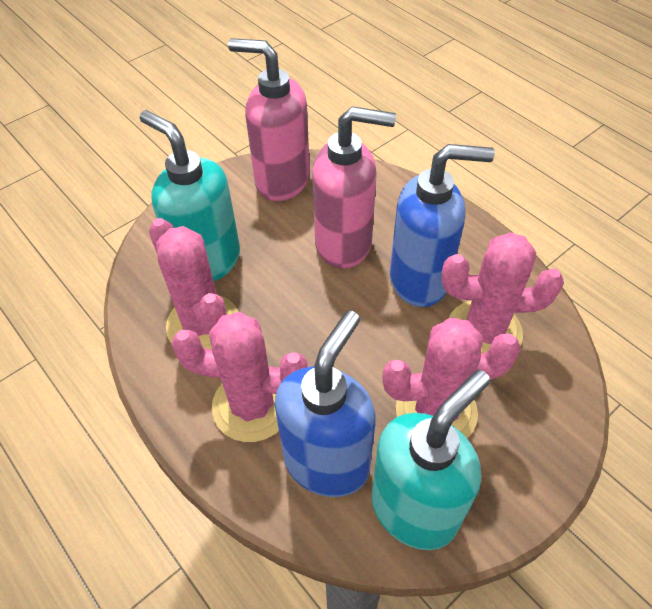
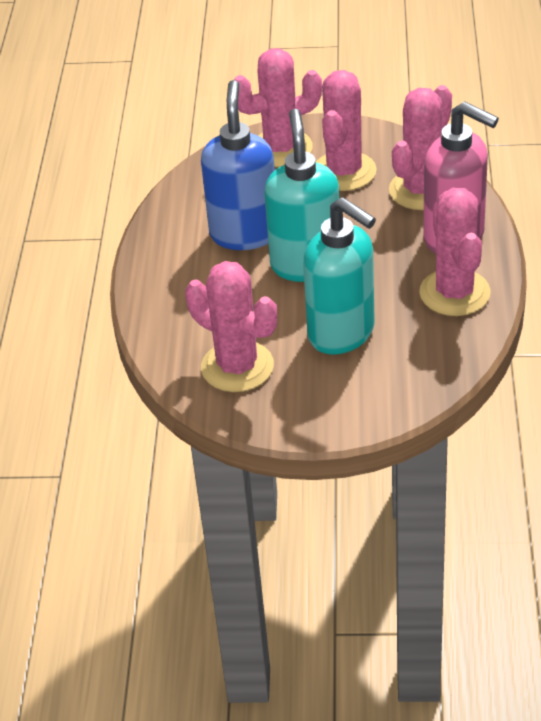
blue soap dispenser: 2 -> 1
pink cactus: 4 -> 5
pink soap dispenser: 2 -> 1

